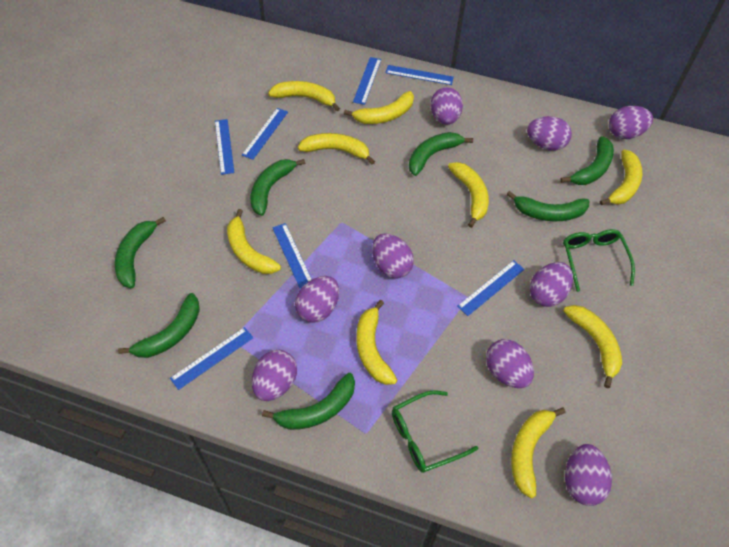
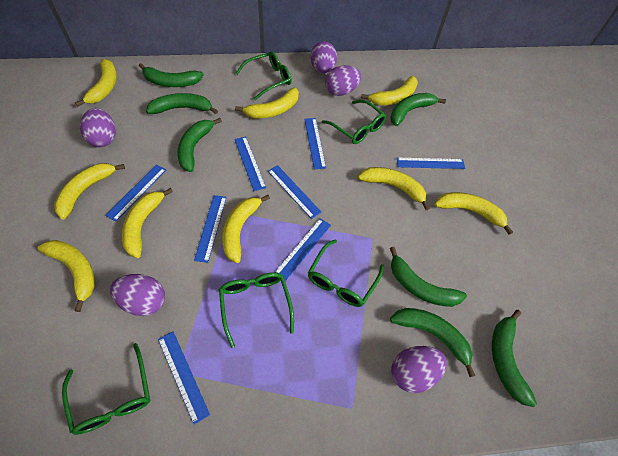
blue ruler: 7 -> 8
green glasses: 2 -> 5
purple egg: 9 -> 5

